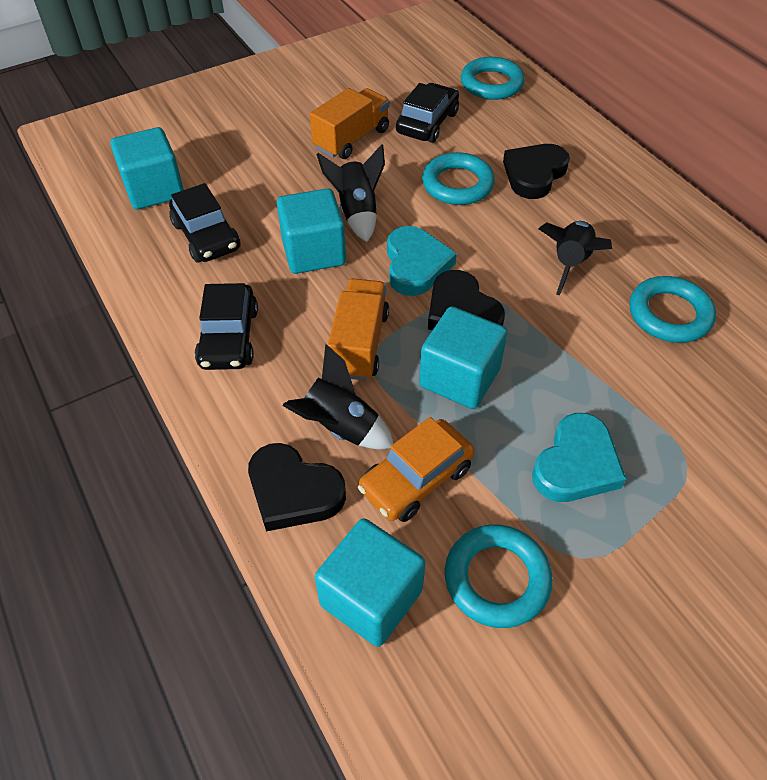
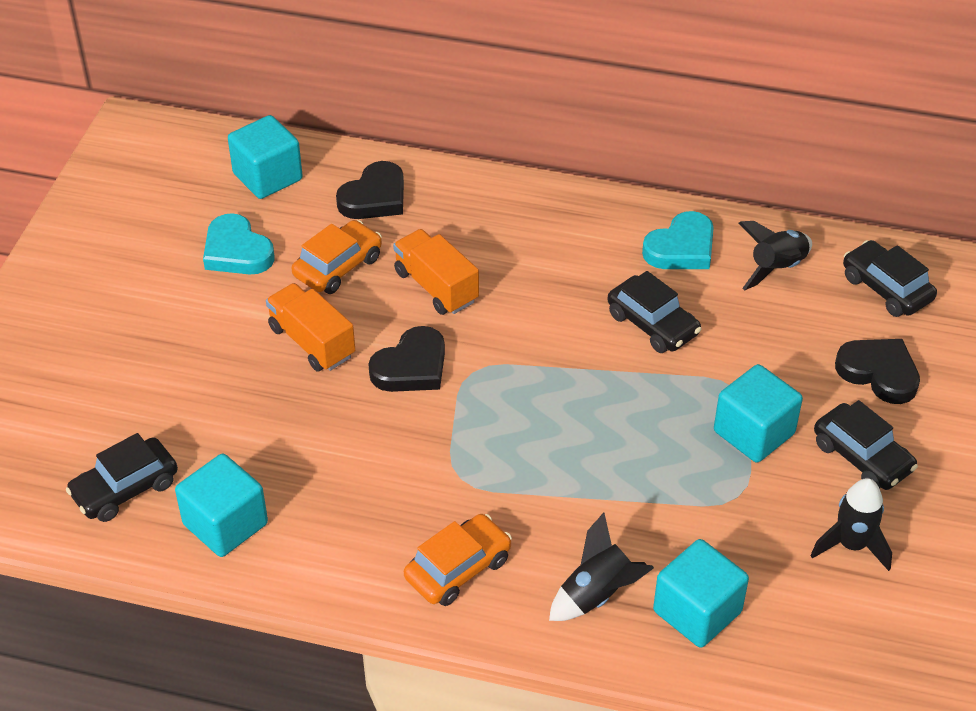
black car: 3 -> 4
orange car: 1 -> 2
turquoise ring: 4 -> 0

